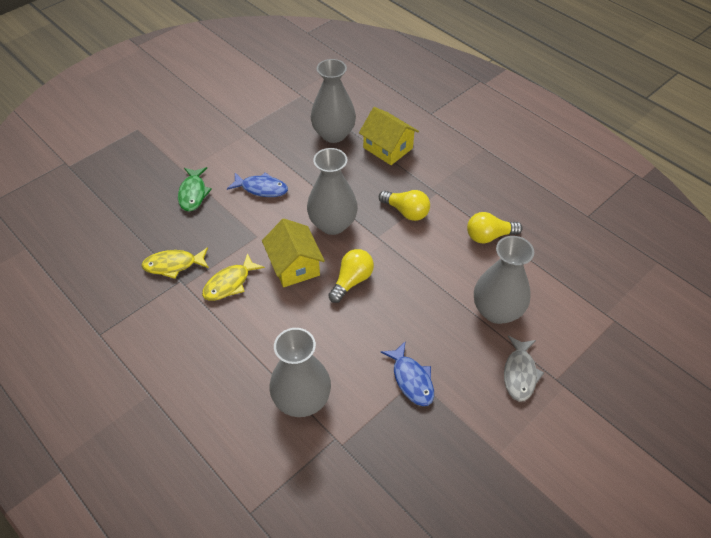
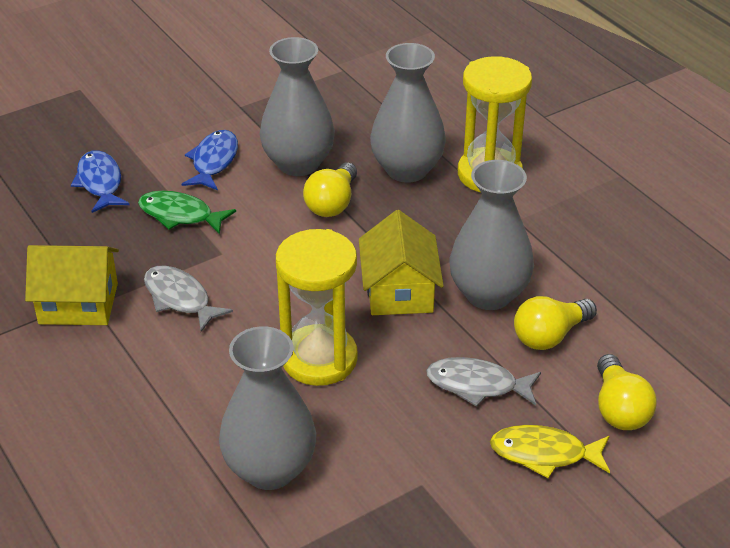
grey fish: 1 -> 2
yellow fish: 2 -> 1
yellow hourglass: 0 -> 2

